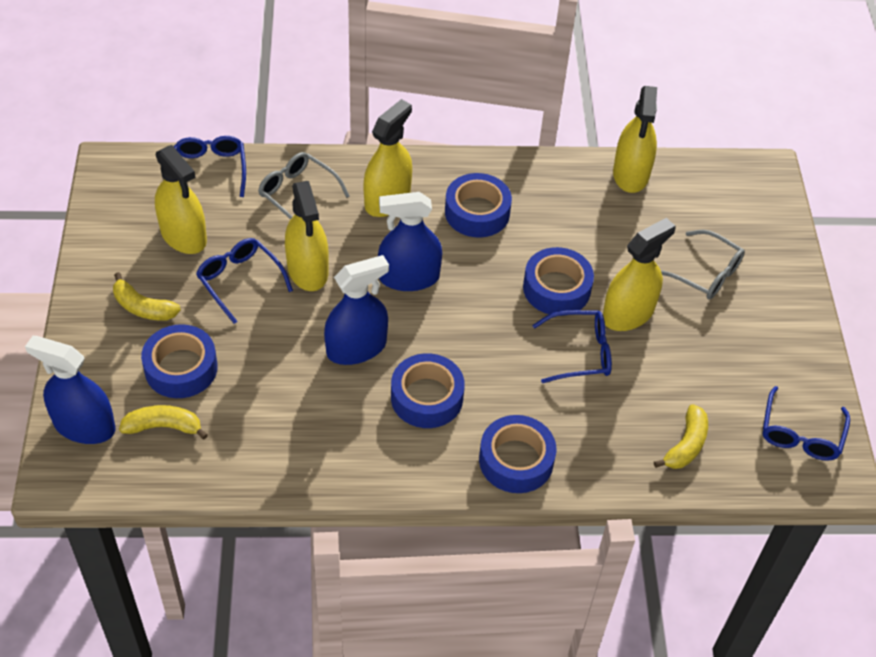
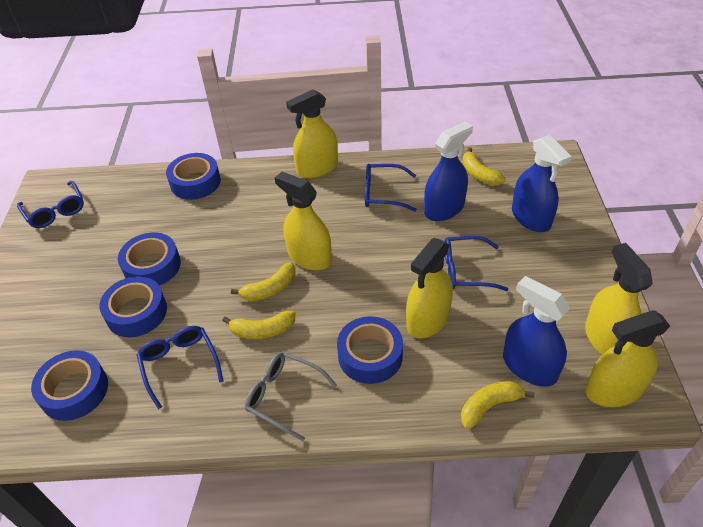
grey glasses: 2 -> 1
yellow banana: 3 -> 4

